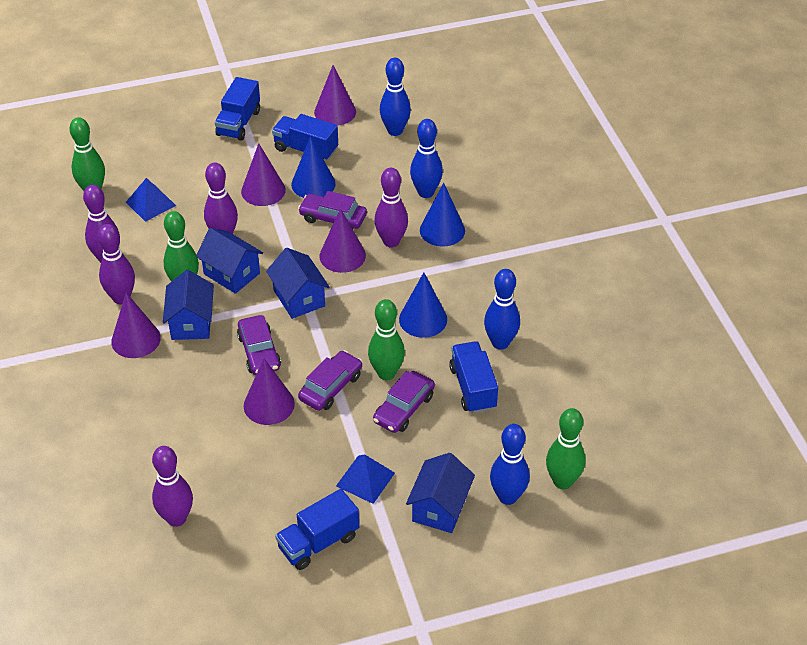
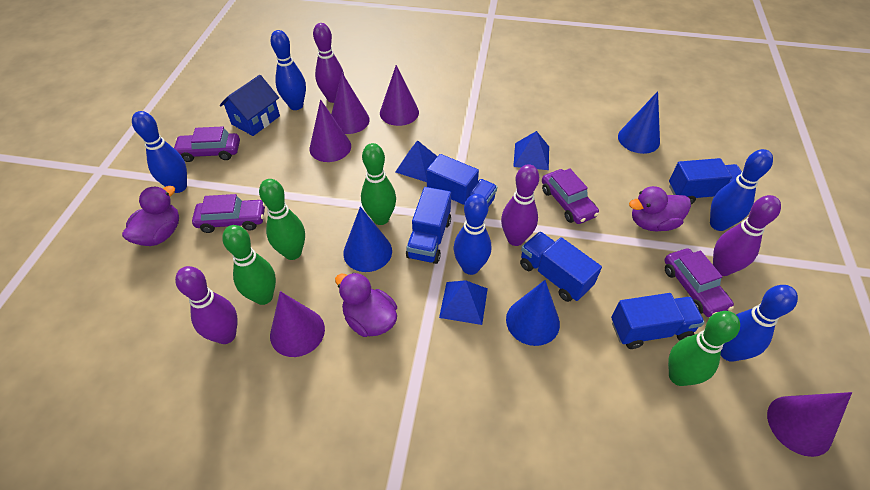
blue bowling pin: 4 -> 5
blue house: 4 -> 1
blue pyramid: 2 -> 3
blue truck: 4 -> 5
purple bowling pin: 5 -> 4
purple duck: 0 -> 3

